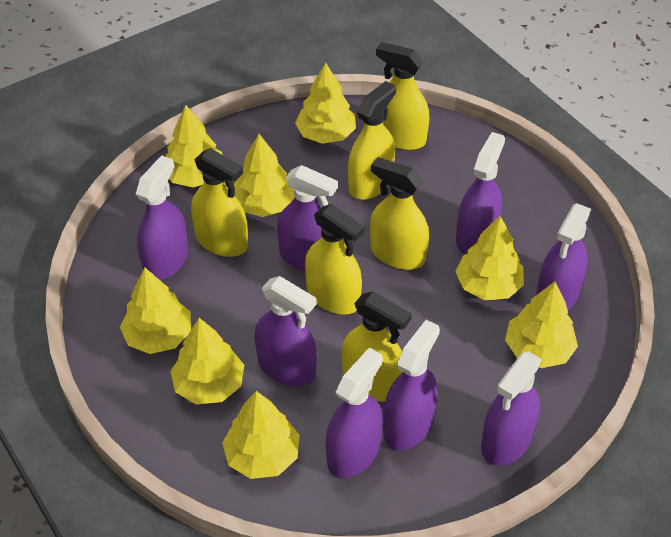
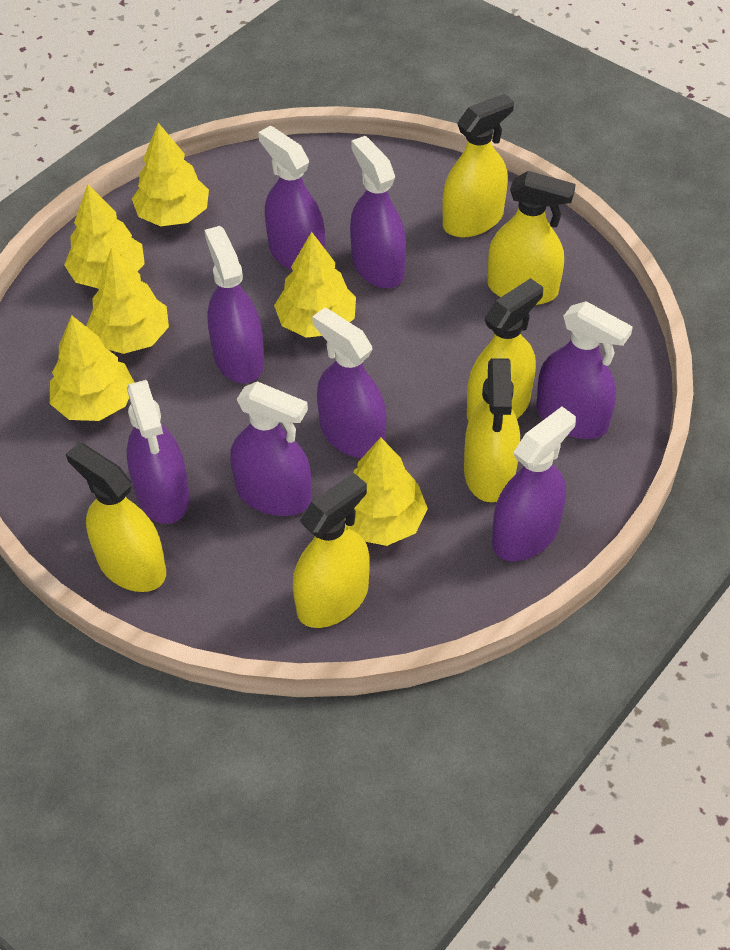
yellow tree: 8 -> 6

